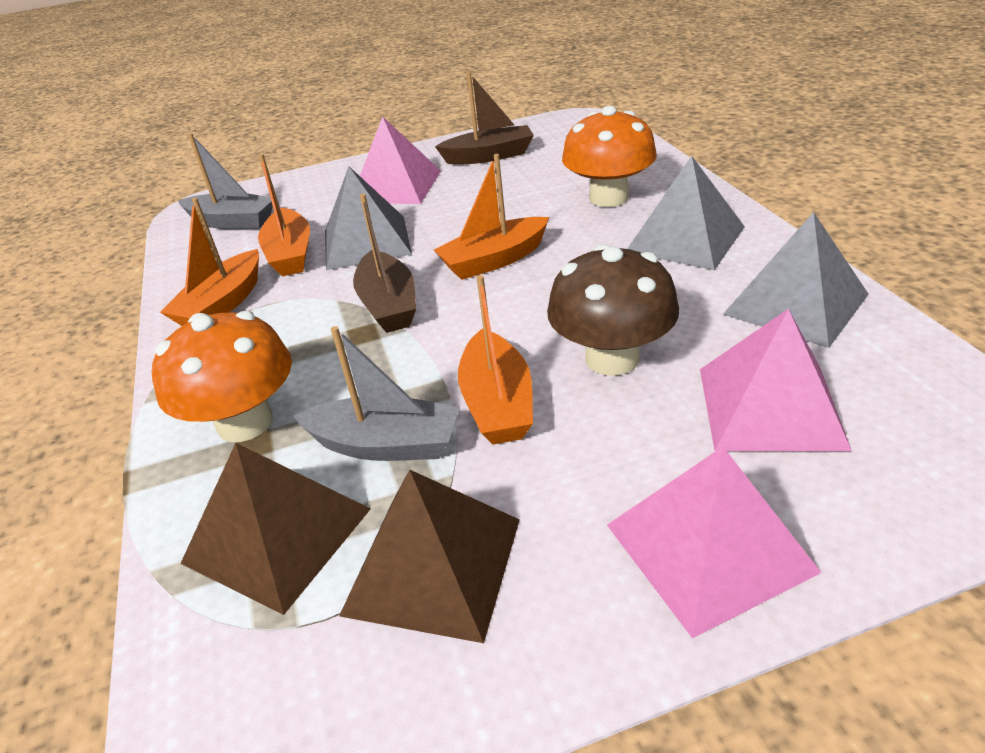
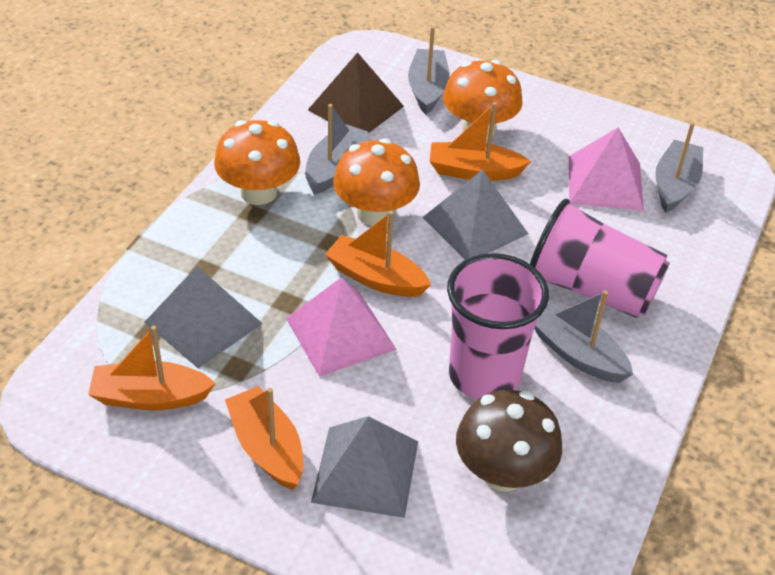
brown boat: 2 -> 0
brown pyramid: 2 -> 1
grey boat: 2 -> 4
orange mushroom: 2 -> 3
pink cup: 0 -> 2
pink pyramid: 3 -> 2

